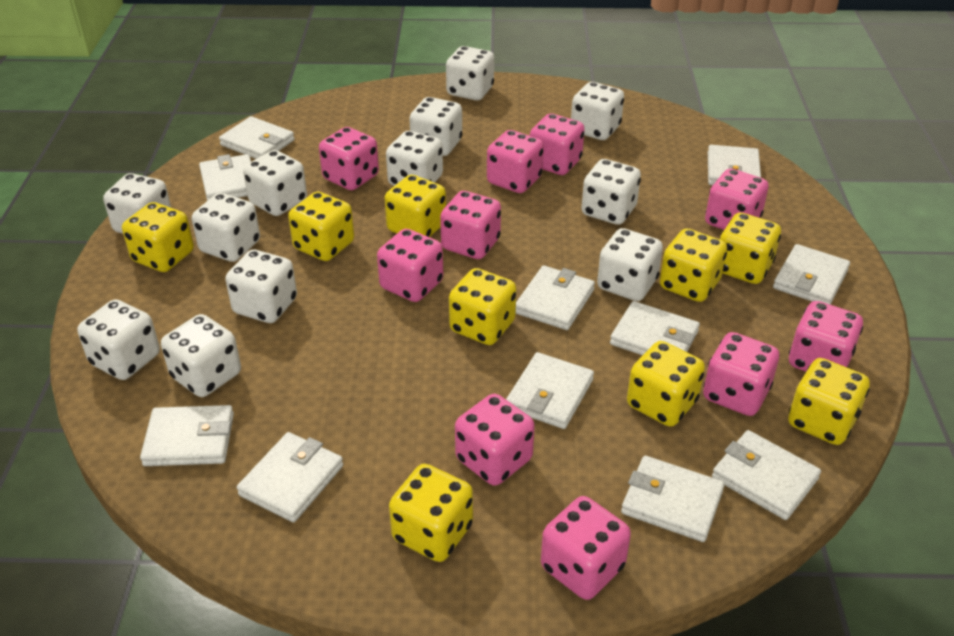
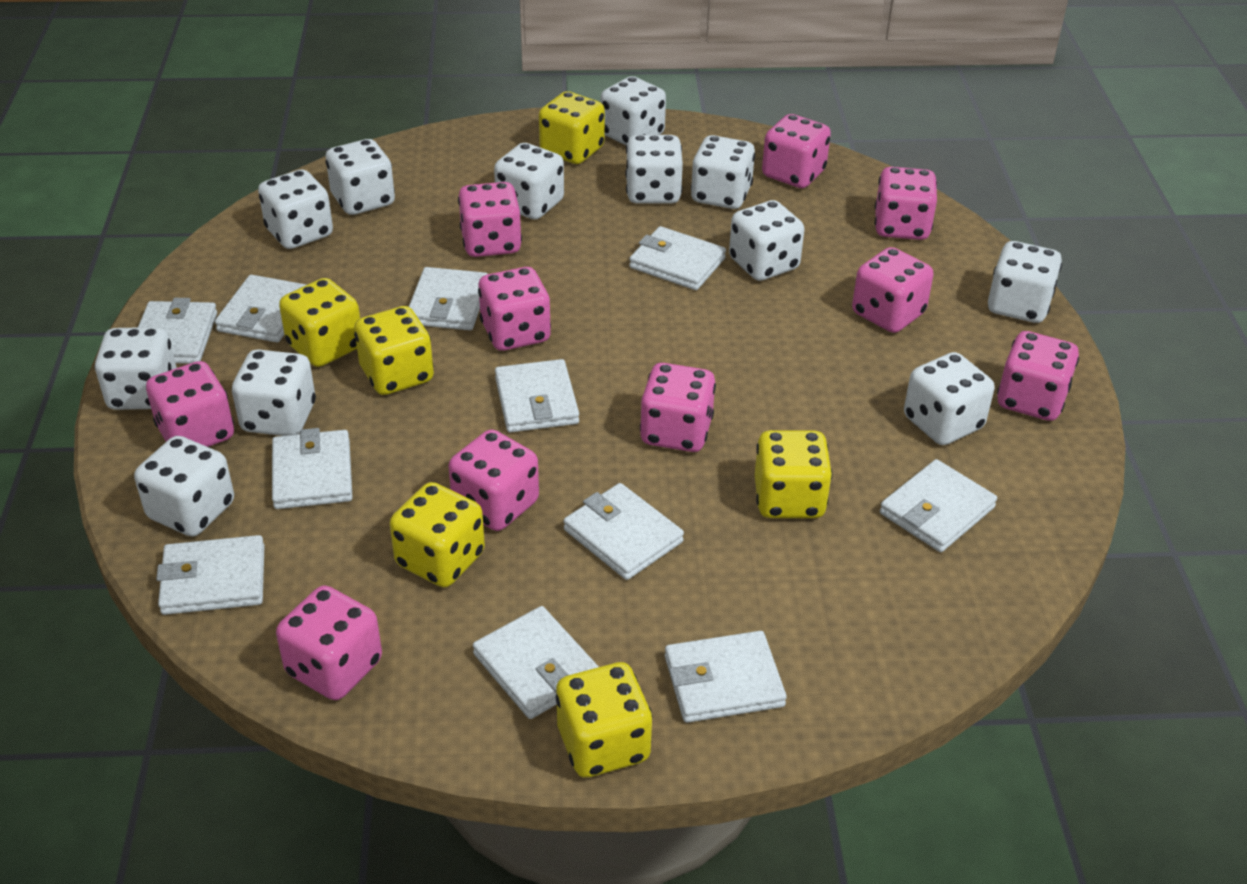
yellow dice: 9 -> 6

